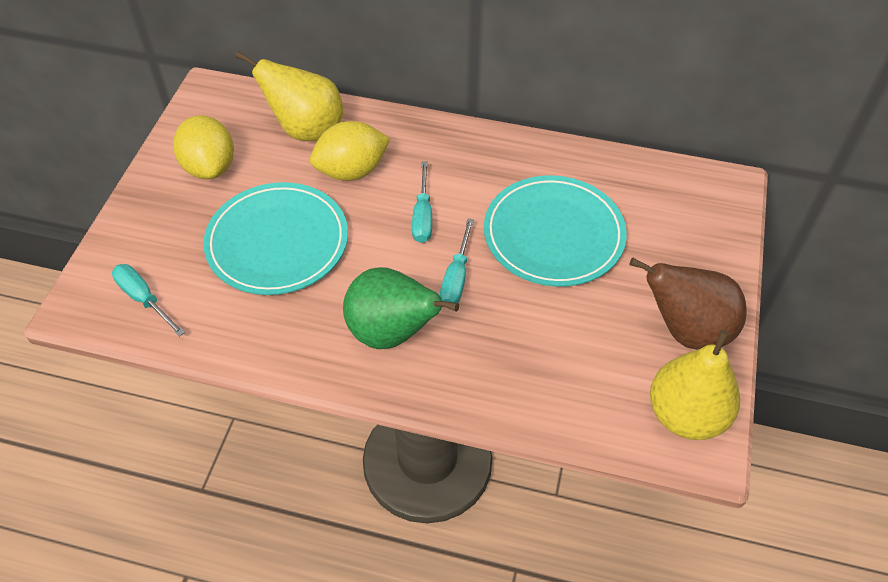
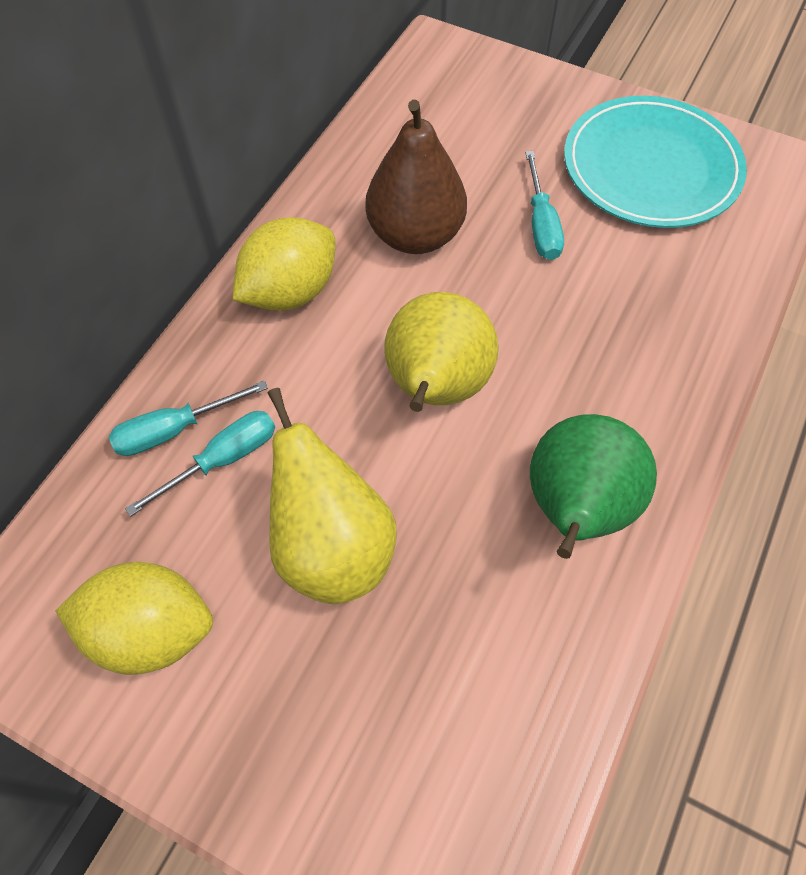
turquoise plate: 2 -> 1

